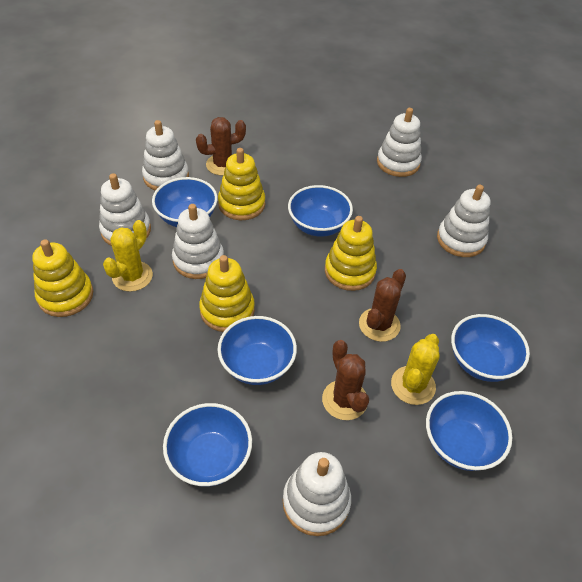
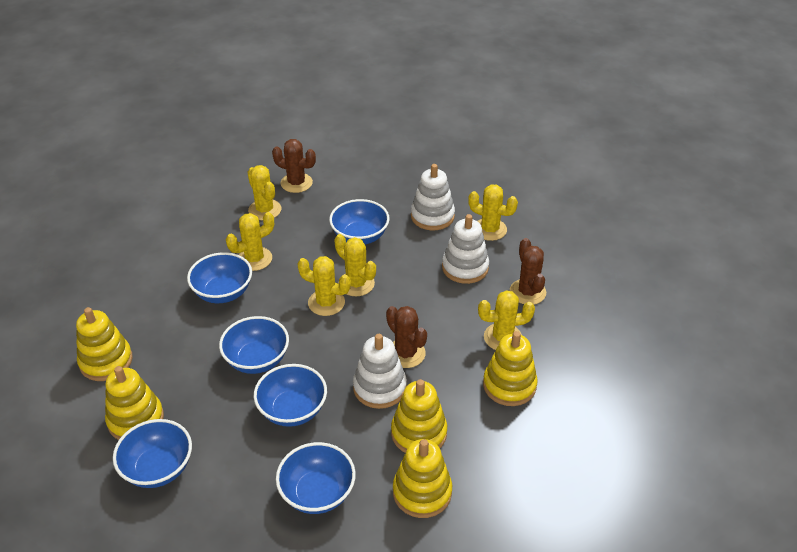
white stacking toy: 6 -> 3
yellow cactus: 2 -> 6
yellow stacking toy: 4 -> 5

